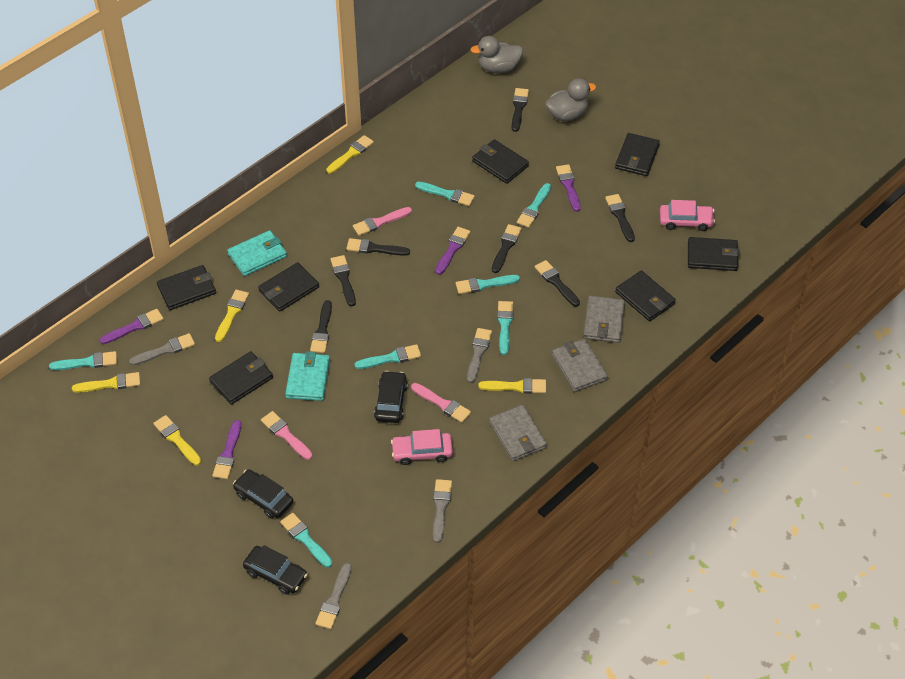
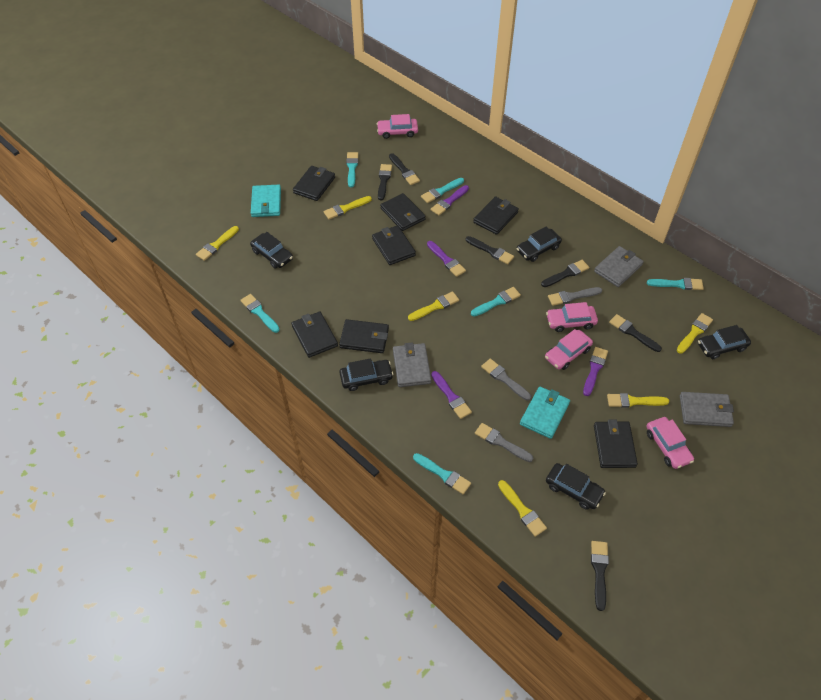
black brush: 7 -> 6
black car: 3 -> 5
grey brush: 4 -> 3
grey duck: 2 -> 0
pink brush: 3 -> 0
pink car: 2 -> 4
turquoise brush: 7 -> 6
yellow brush: 5 -> 6

